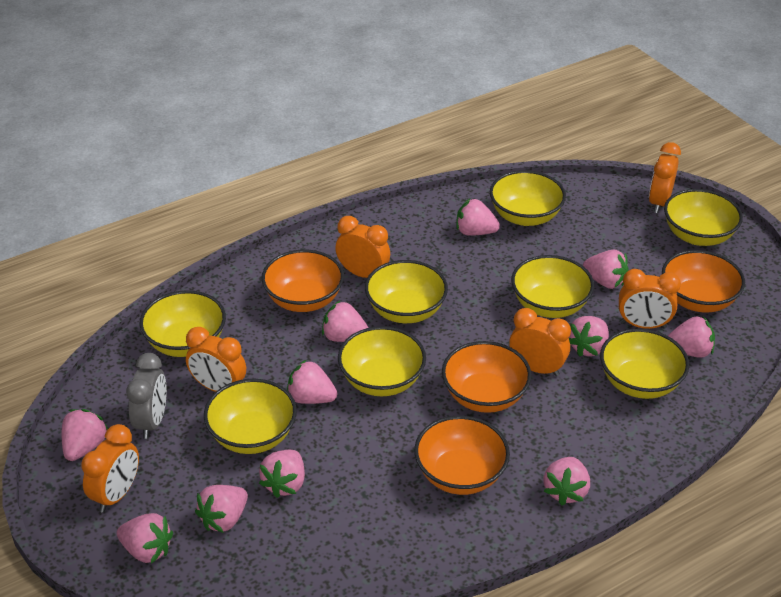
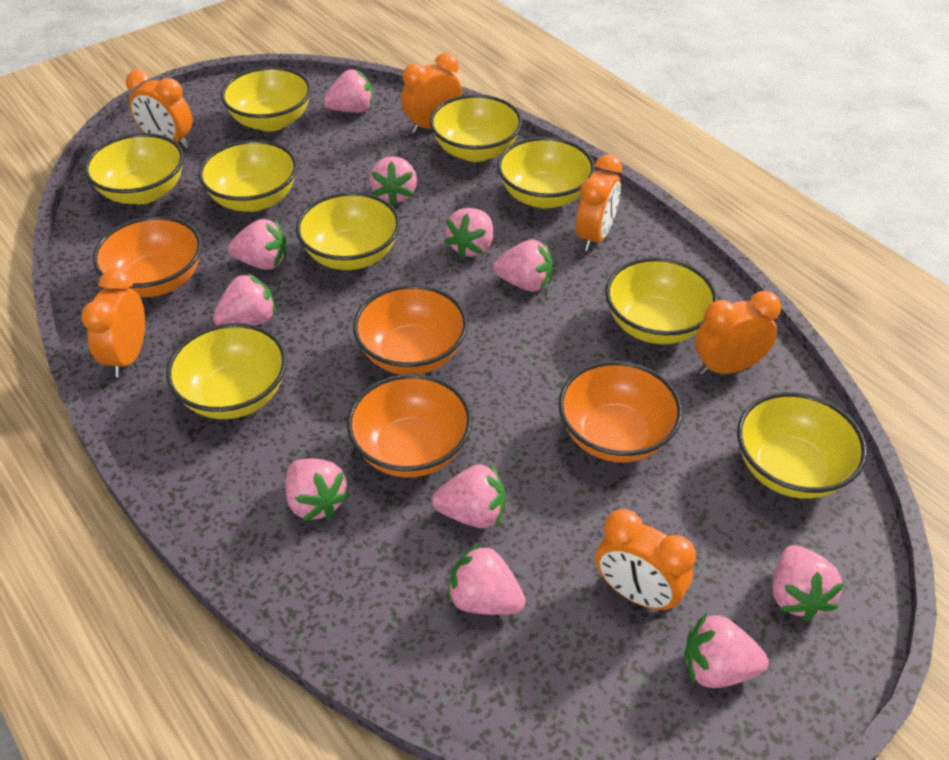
grey clock: 1 -> 0
yellow bowl: 8 -> 9

